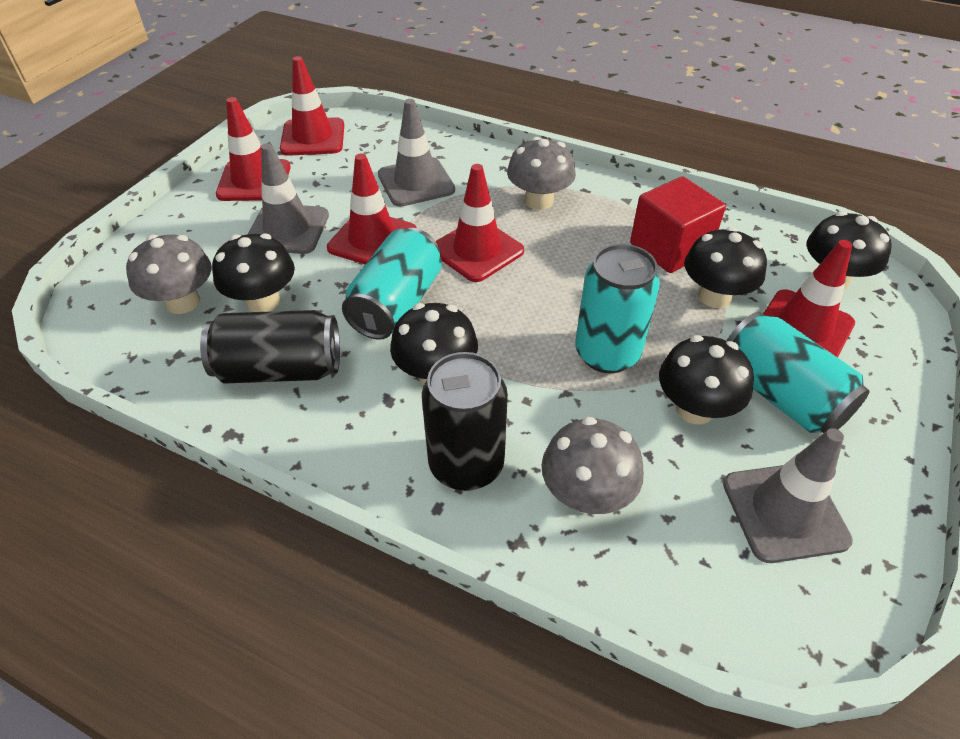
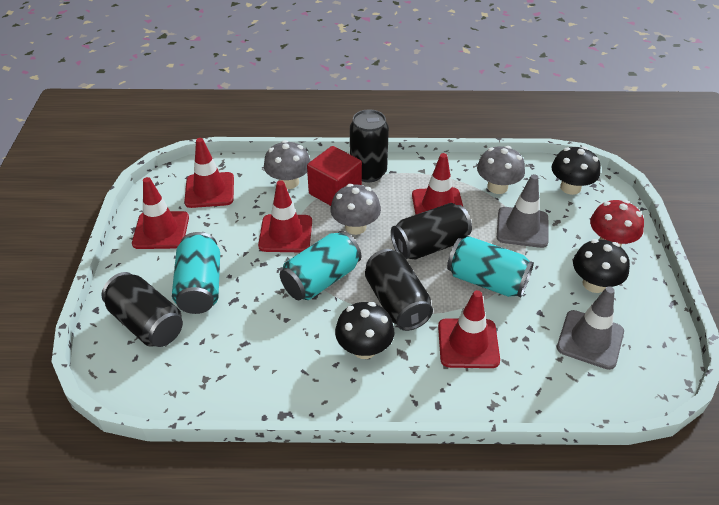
black can: 2 -> 4
black mushroom: 5 -> 3
grey traffic cone: 3 -> 2
red mushroom: 0 -> 1

